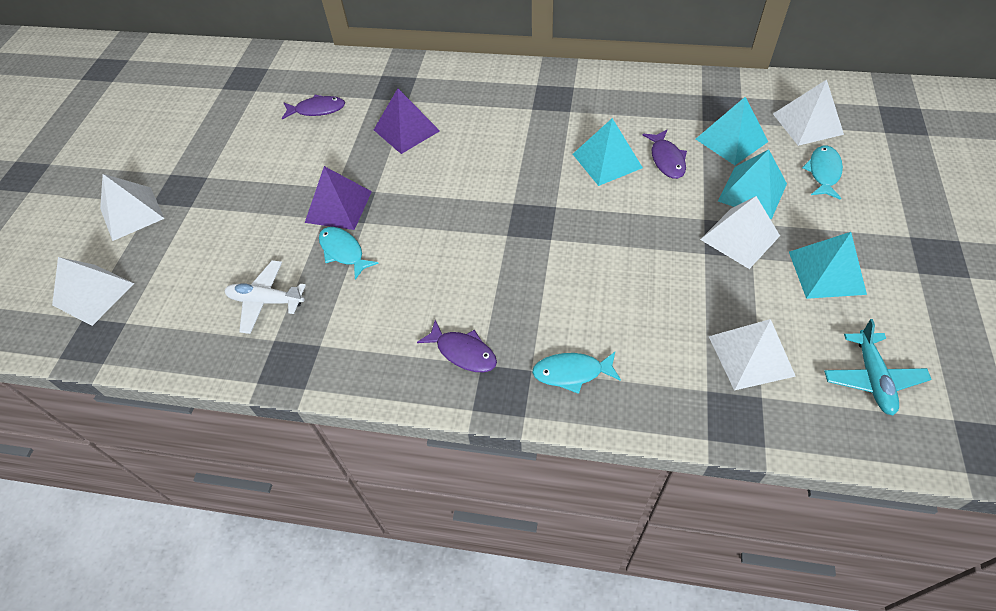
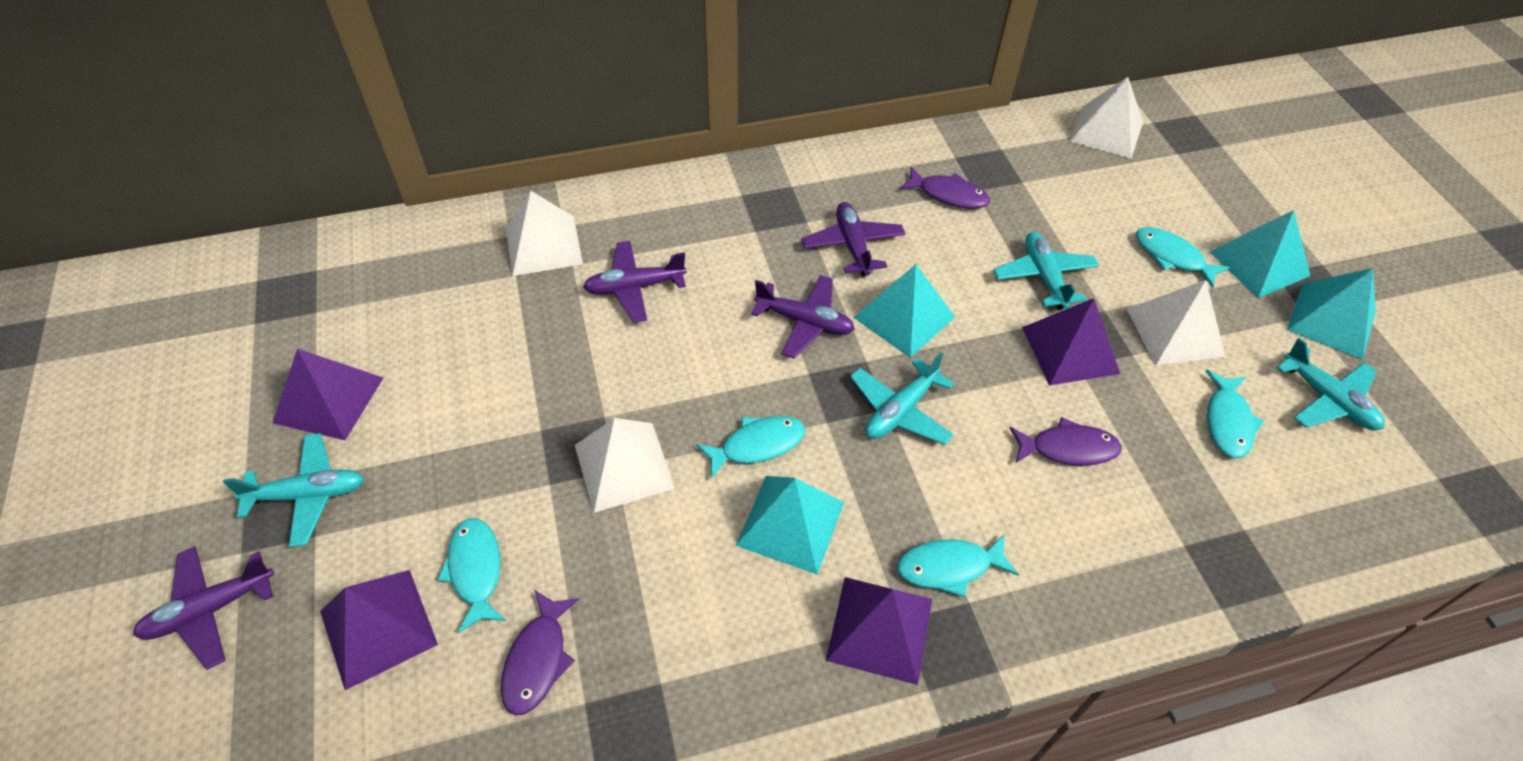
purple plane: 0 -> 4
purple pyramid: 2 -> 4
turquoise fish: 3 -> 5
turquoise plane: 1 -> 4
white plane: 1 -> 0
white pyramid: 5 -> 4

